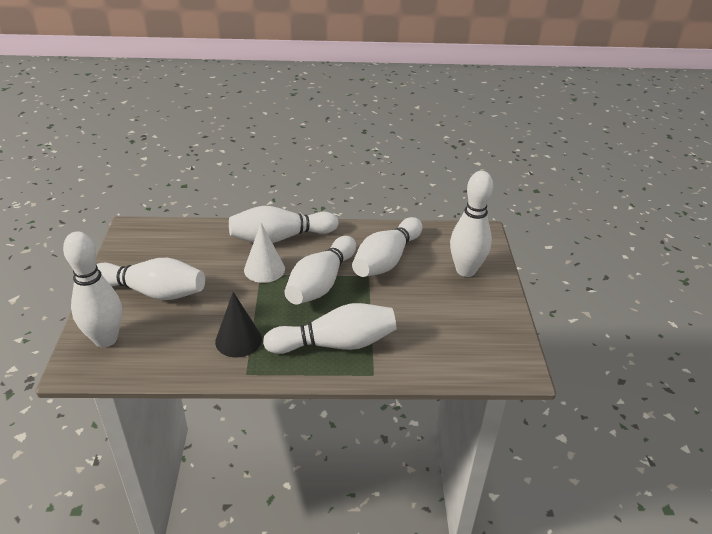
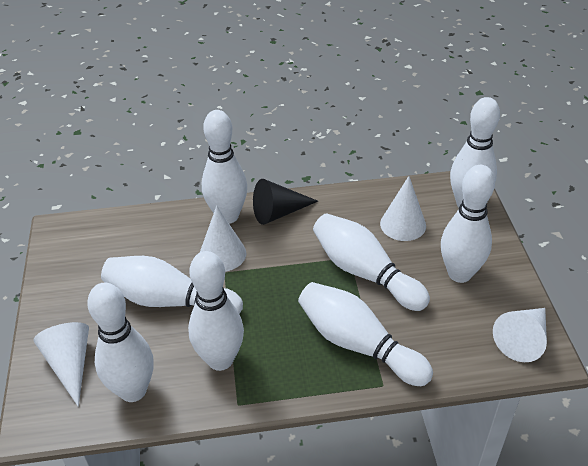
white bowling pin: 7 -> 8
white cone: 1 -> 4

